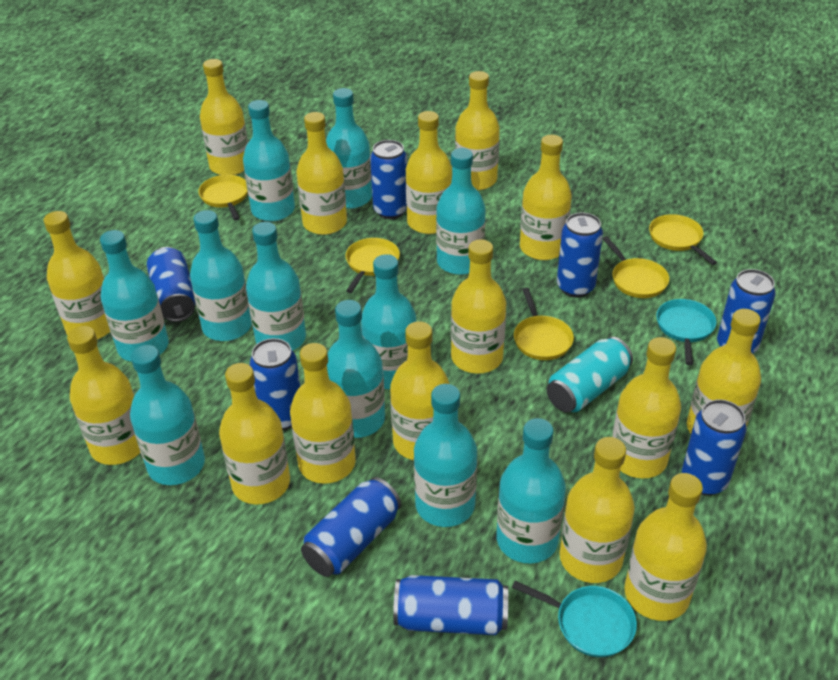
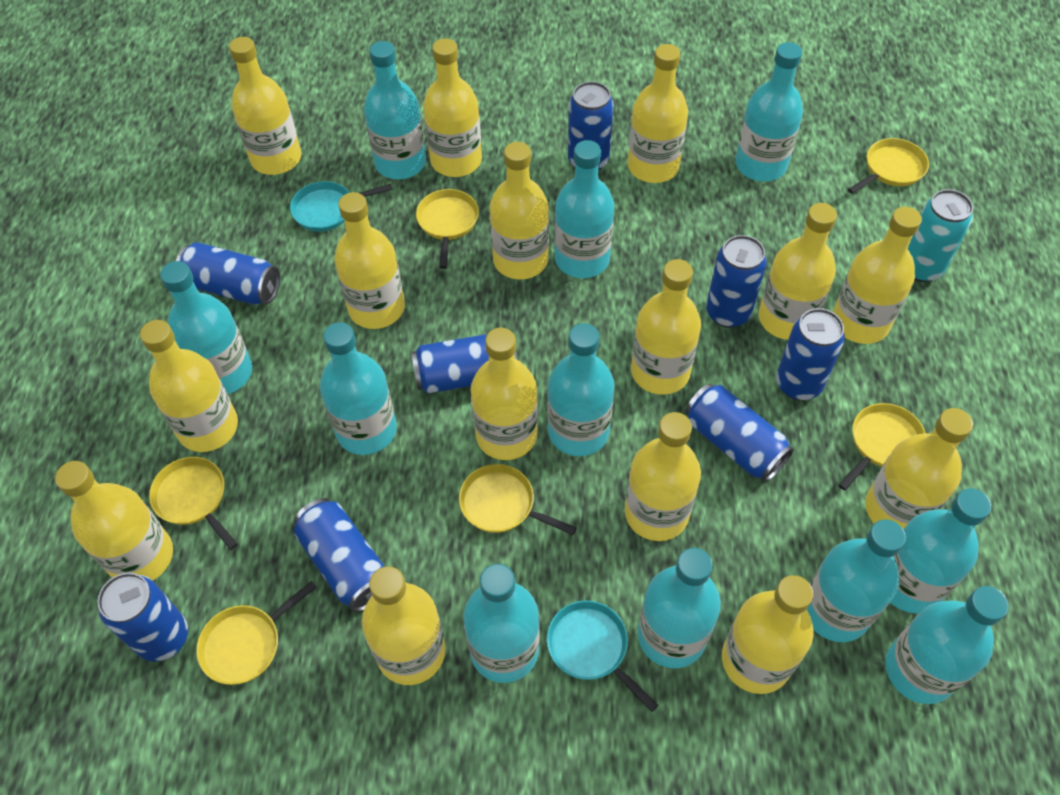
yellow pan: 5 -> 6

